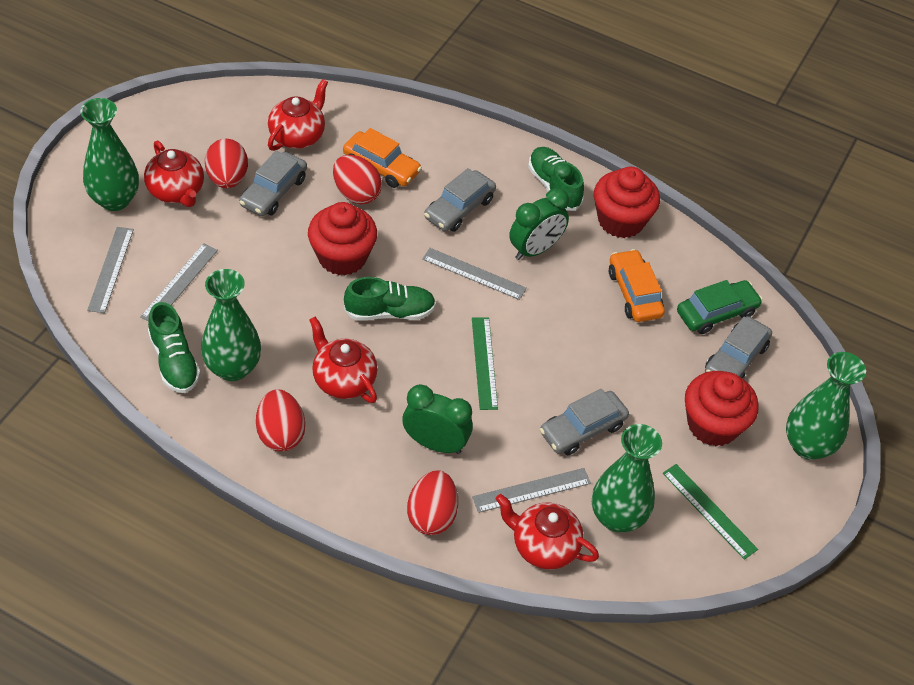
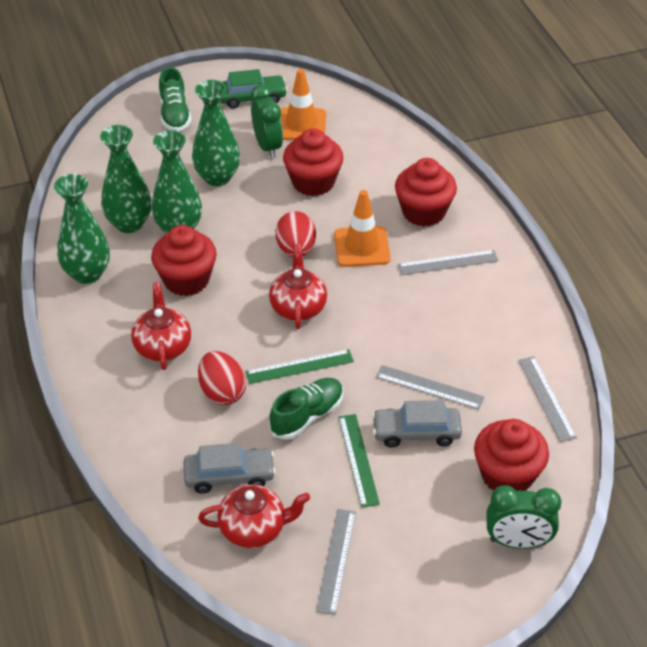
green shoe: 3 -> 2
grey car: 4 -> 2
orange car: 2 -> 0
orange traffic cone: 0 -> 2
red cupcake: 3 -> 4
red egg: 4 -> 2
red teapot: 4 -> 3

